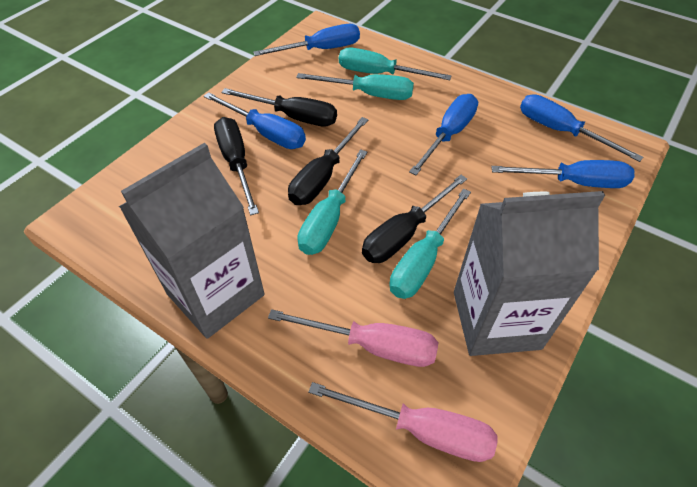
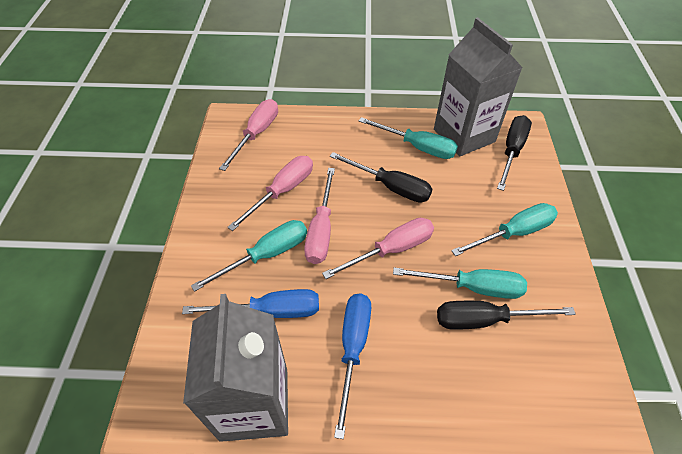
black screwdriver: 4 -> 3
blue screwdriver: 5 -> 2
pink screwdriver: 2 -> 4

